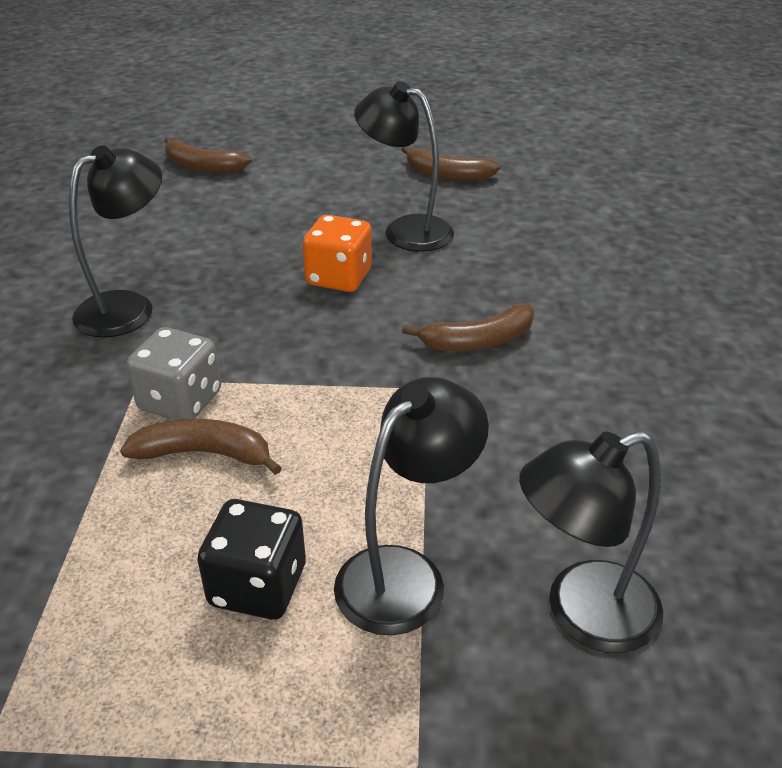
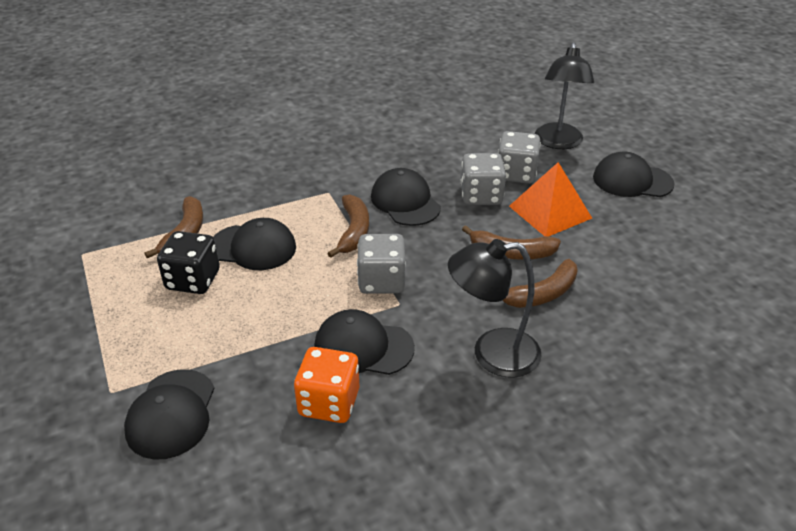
black cap: 0 -> 5
black lamp: 4 -> 2
grey dice: 1 -> 3
orange pyramid: 0 -> 1

